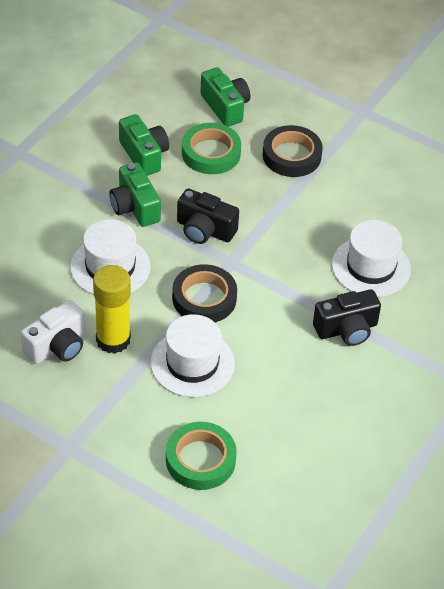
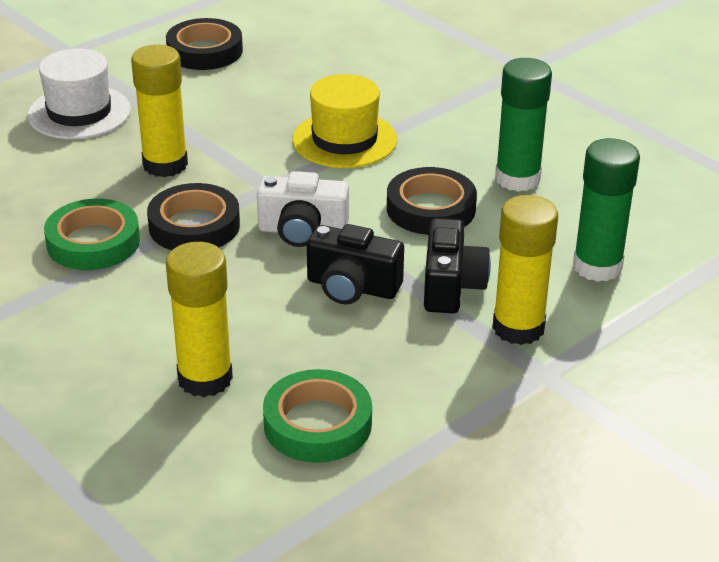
black tape: 2 -> 3
green camera: 3 -> 0
green glue stick: 0 -> 2
white hat: 3 -> 1
yellow glue stick: 1 -> 3
yellow hat: 0 -> 1

